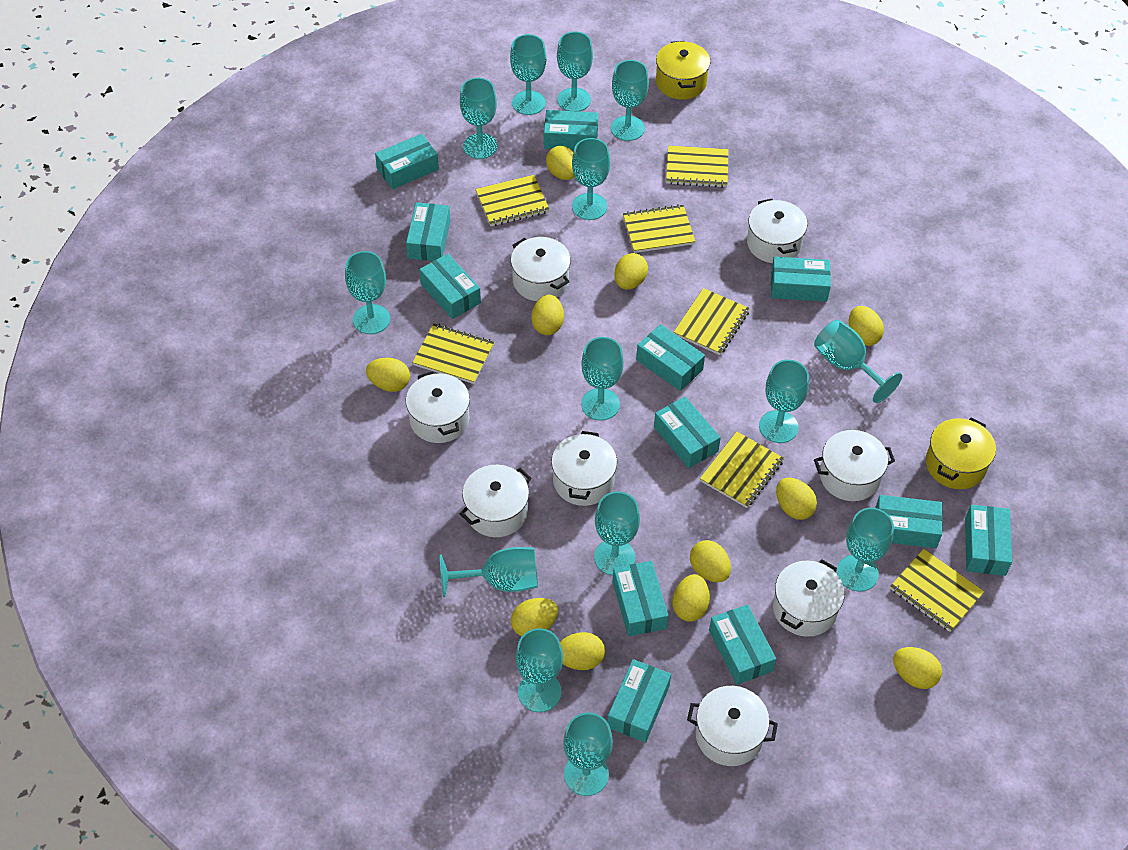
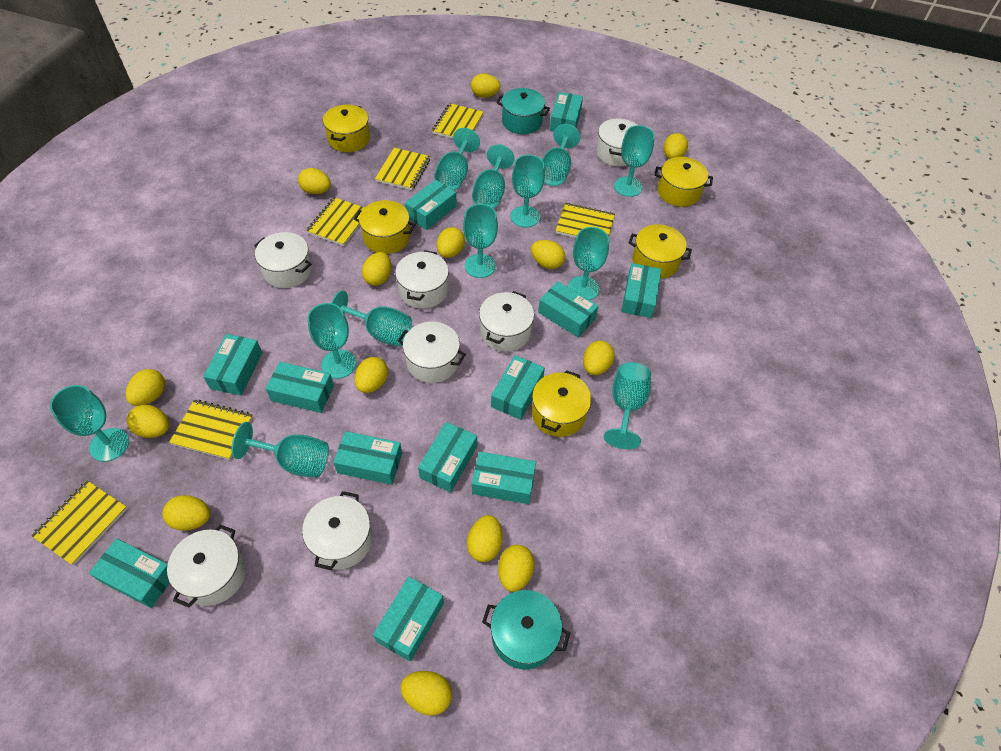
turquoise goblet: 14 -> 12
turquoise pot: 0 -> 2
white pot: 8 -> 7
yellow egg: 11 -> 14
yellow notebook: 7 -> 6
yellow pot: 2 -> 5

